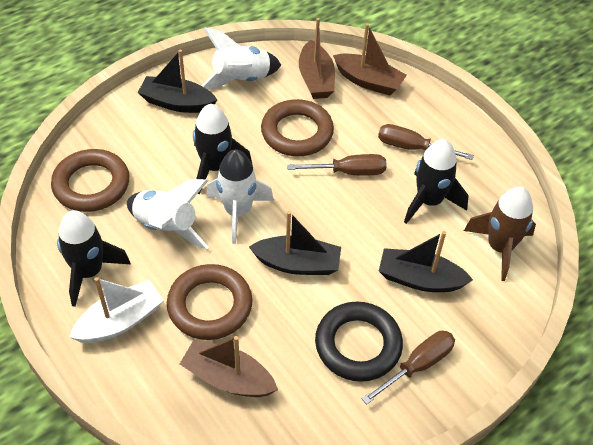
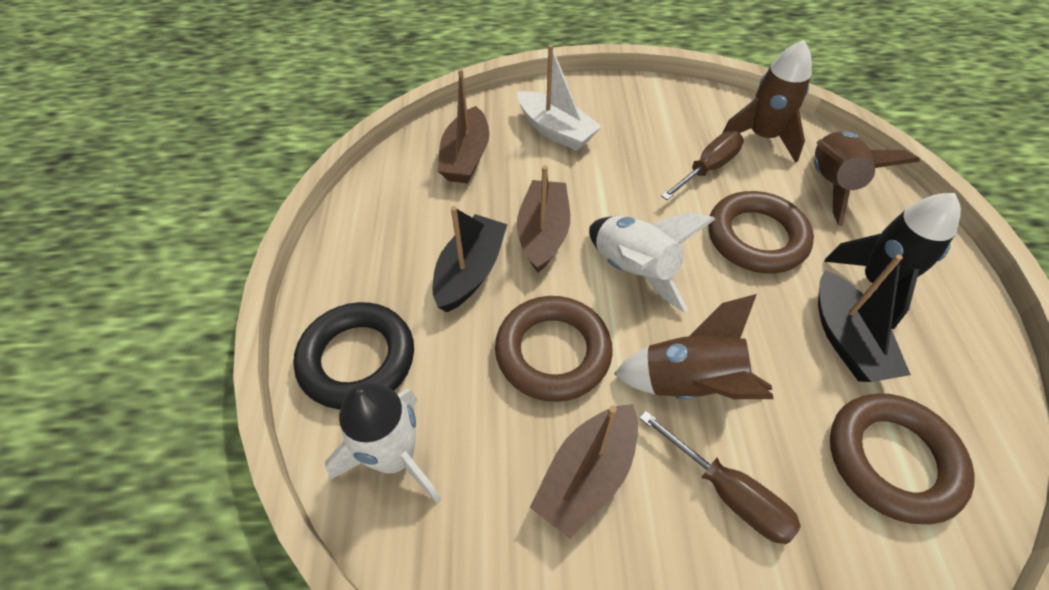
black boat: 3 -> 2
black rocket: 3 -> 1
brown rocket: 1 -> 3
brown screwdriver: 3 -> 2
white rocket: 3 -> 2

